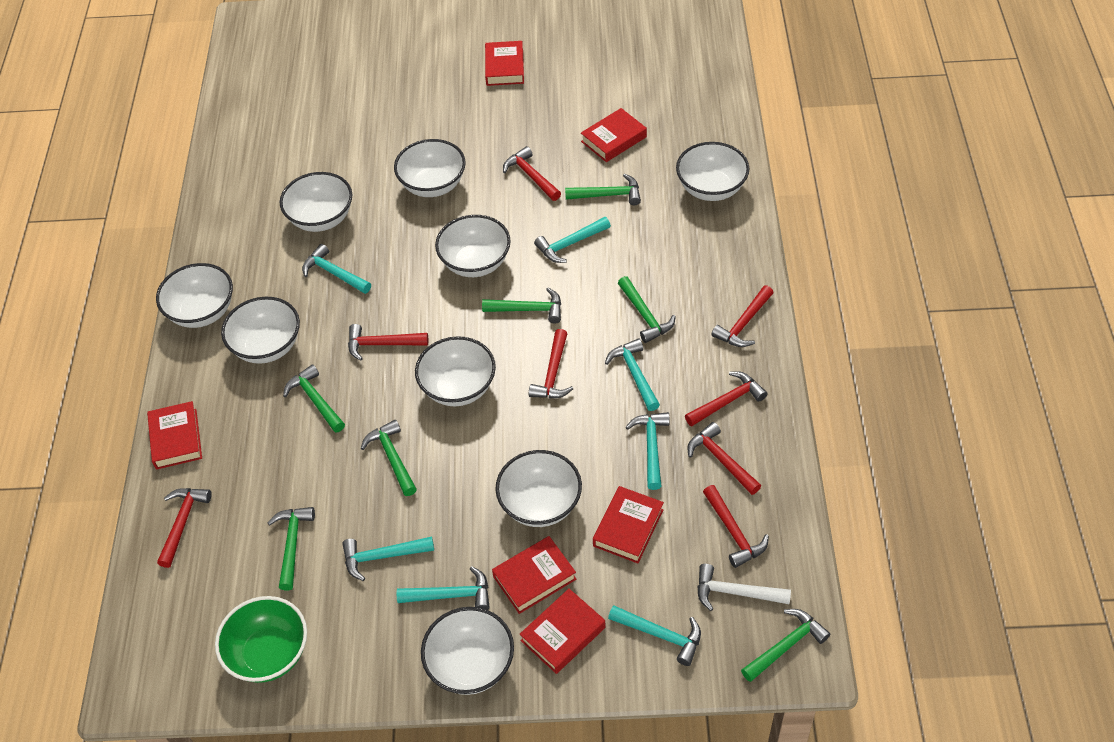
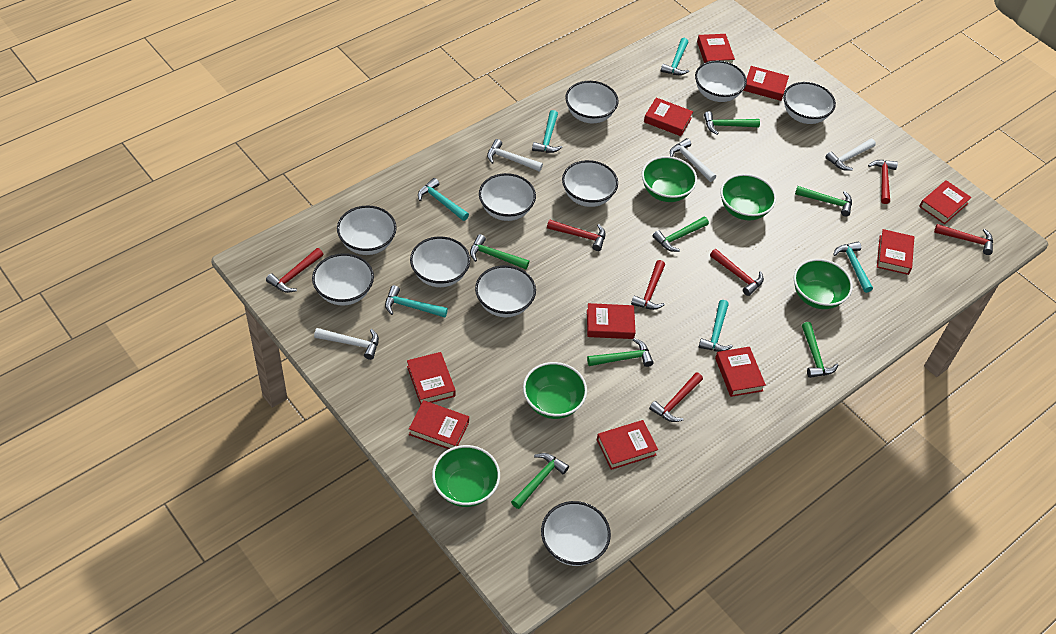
green bowl: 1 -> 5
red book: 6 -> 10
red hammer: 8 -> 7
turquoise hammer: 7 -> 6
white bowl: 9 -> 10
white hammer: 1 -> 4

